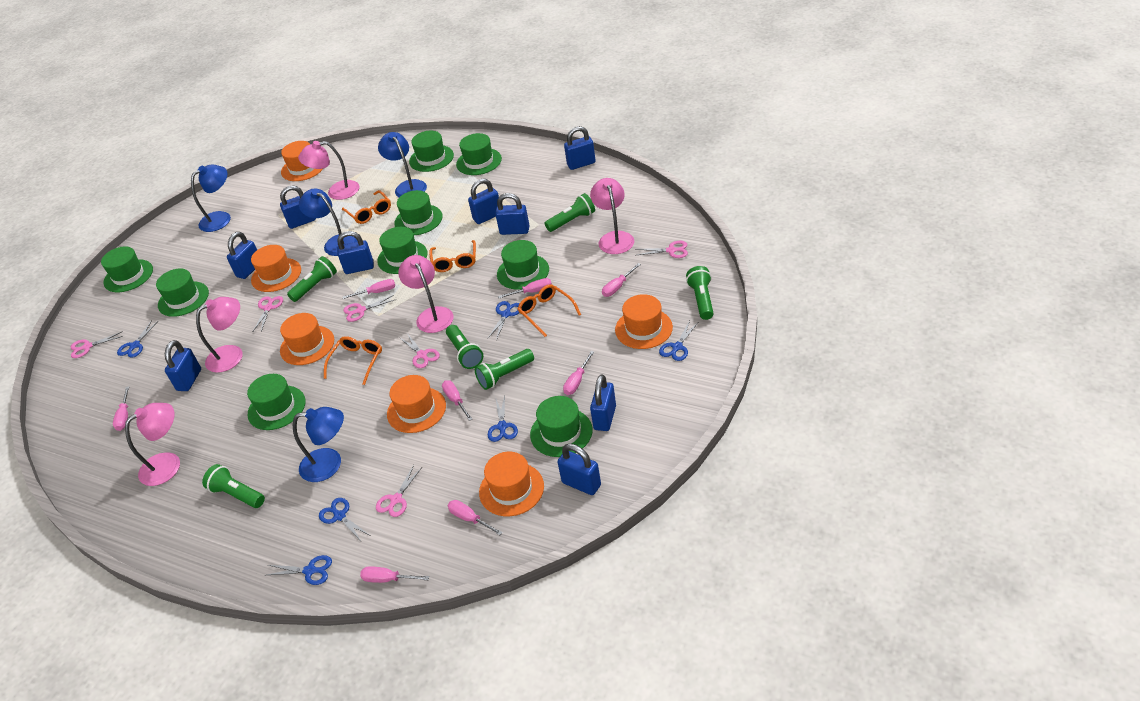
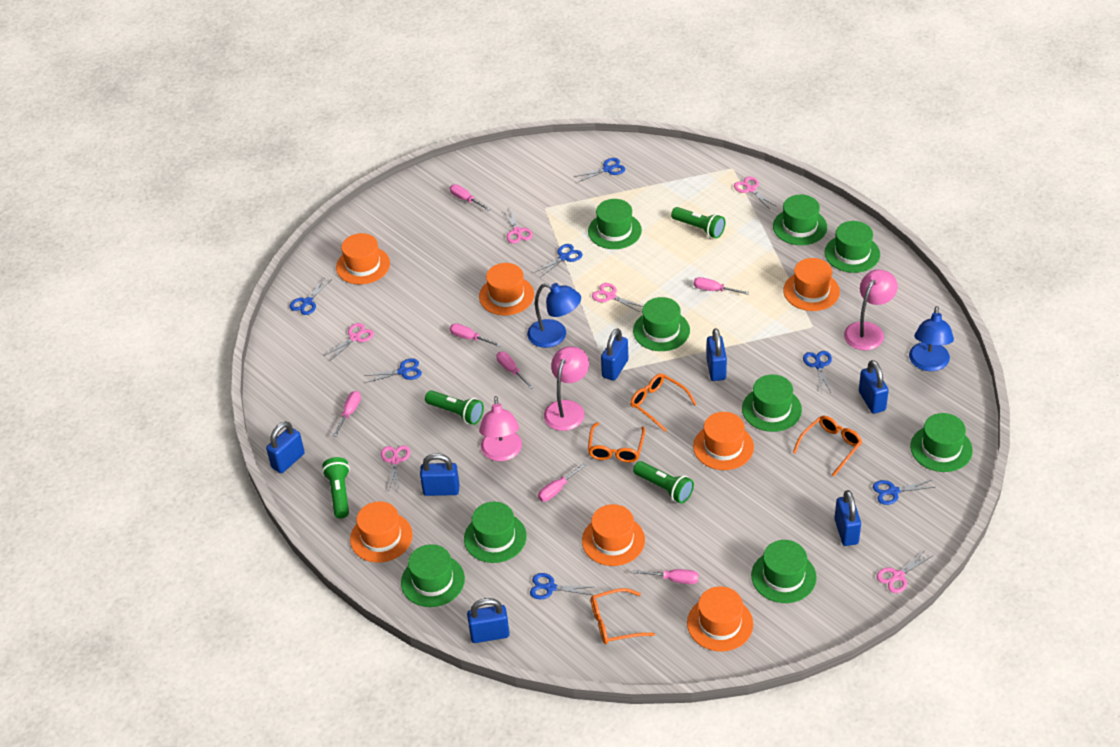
blue lamp: 4 -> 2
blue padlock: 9 -> 7
blue scissors: 6 -> 7
green flashlight: 6 -> 4
orange hat: 6 -> 7
pink lamp: 5 -> 3
pink screwdriver: 8 -> 7

